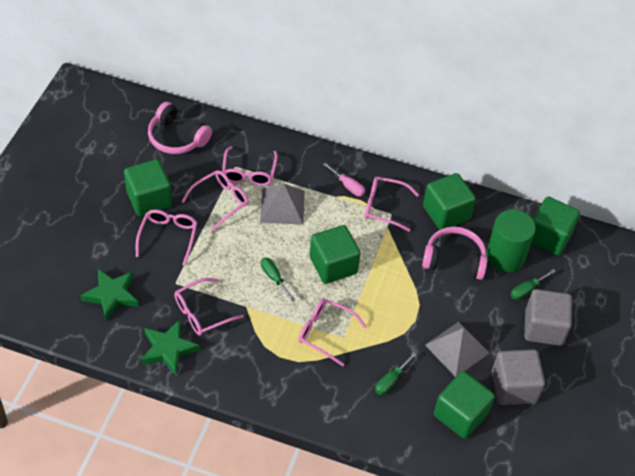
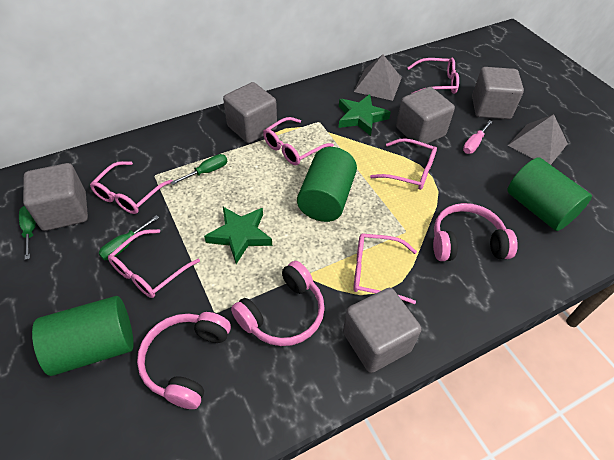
green cube: 5 -> 0
green cylinder: 1 -> 3
grey cube: 2 -> 5
pink headphones: 2 -> 3

